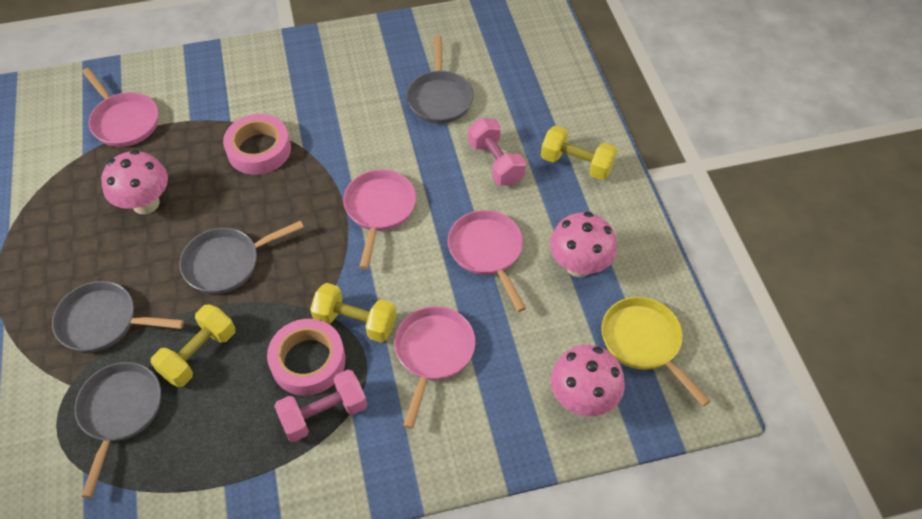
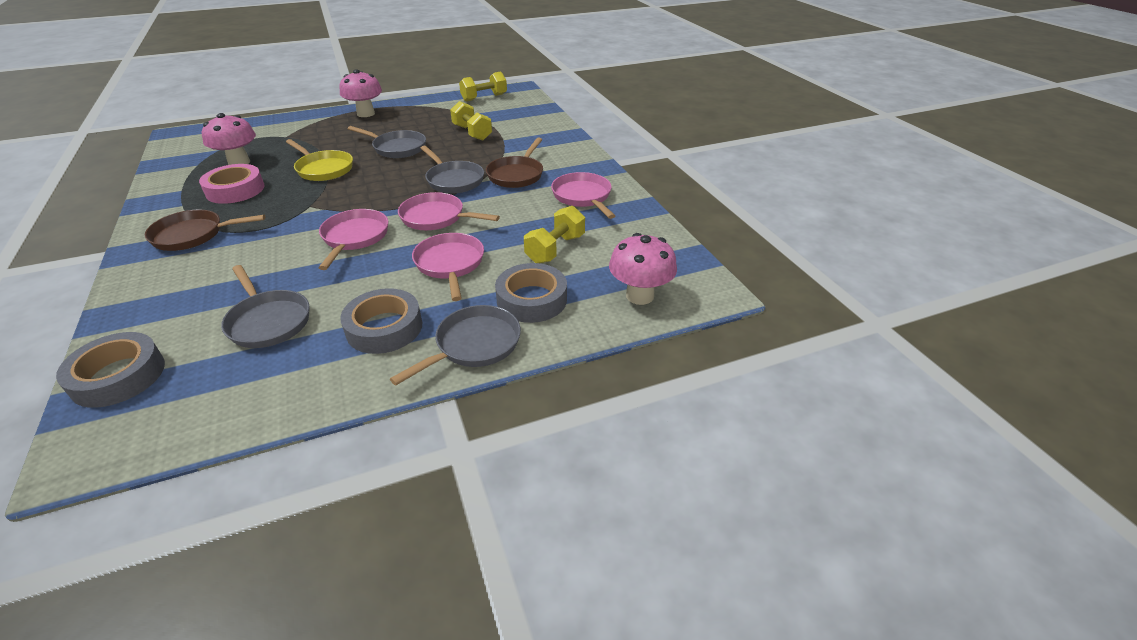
brown pan: 0 -> 2
grey tape: 0 -> 3
pink dumbbell: 2 -> 0
pink tape: 2 -> 1

